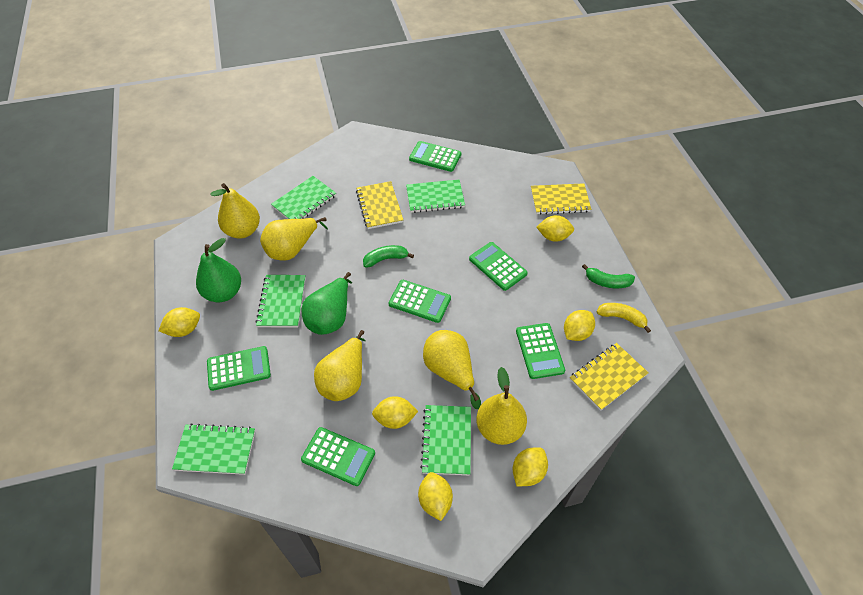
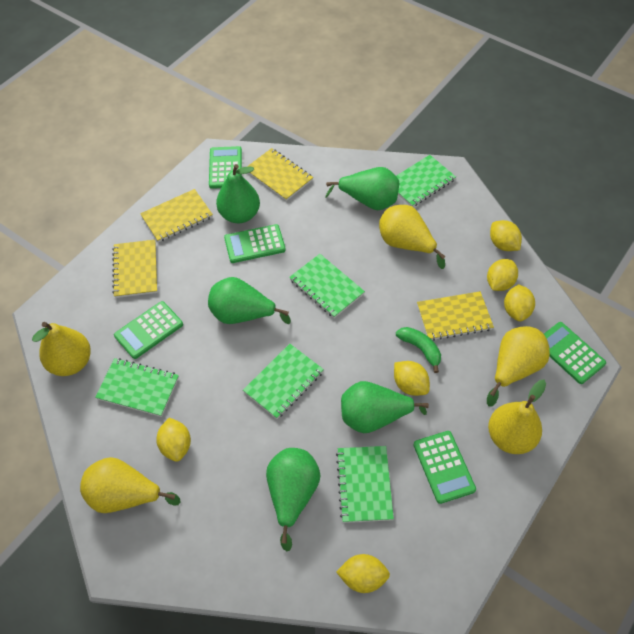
green banana: 2 -> 1
green calculator: 6 -> 5
green pear: 2 -> 5
yellow banana: 1 -> 0
yellow notebook: 3 -> 4

